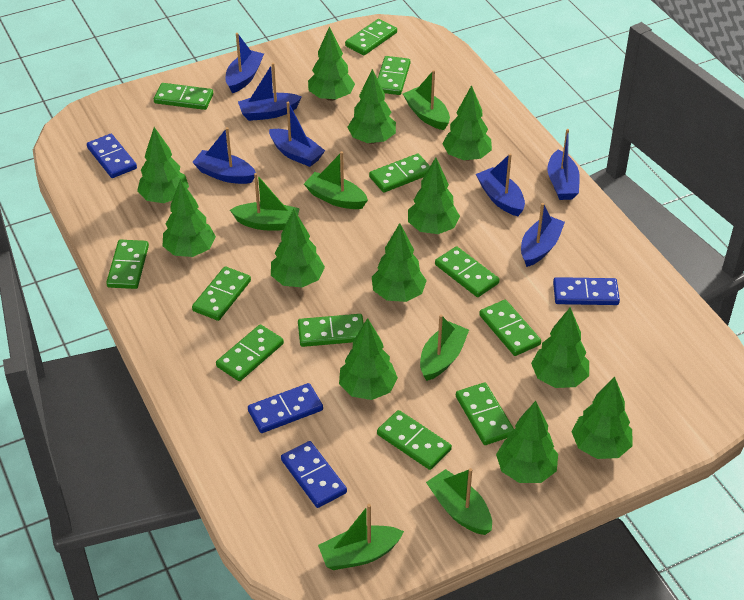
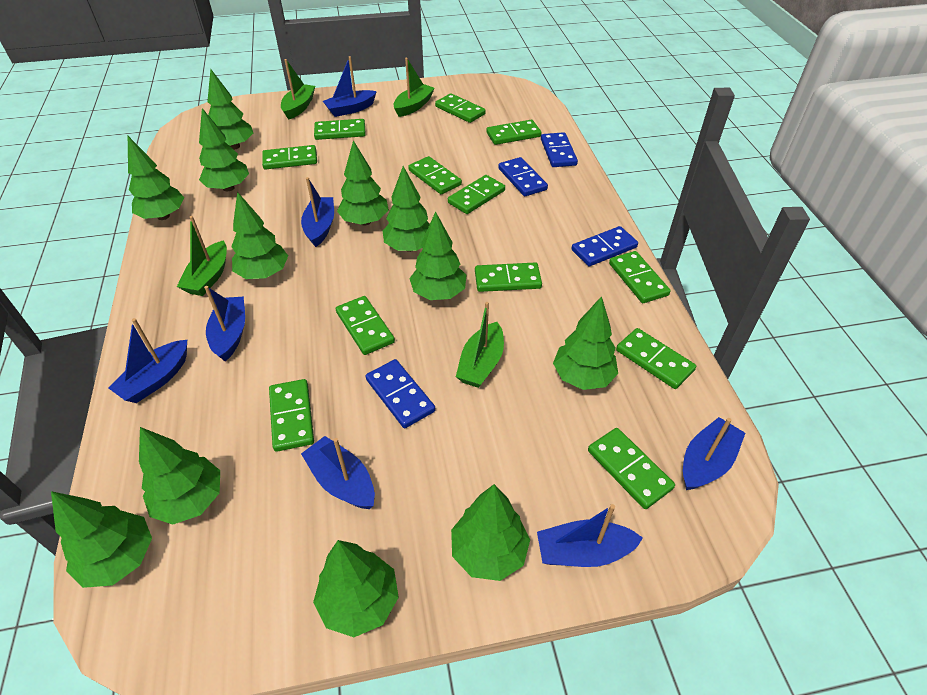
green boat: 6 -> 4

